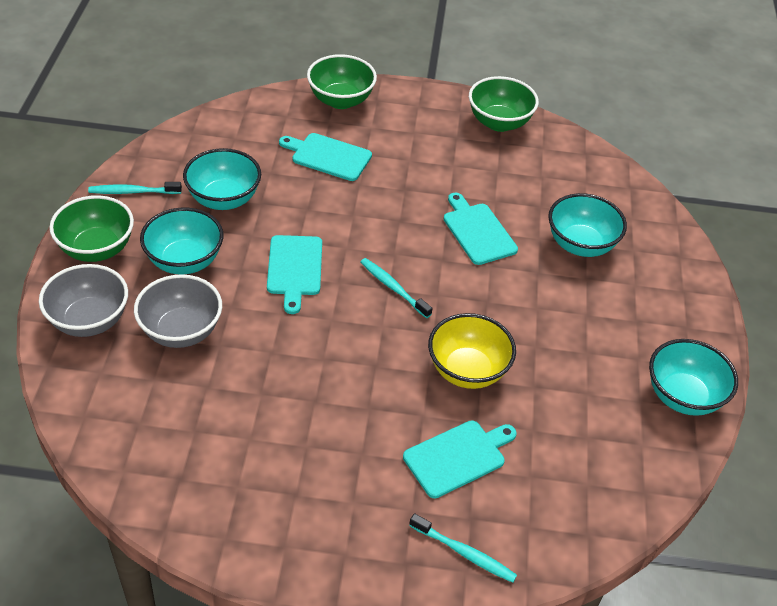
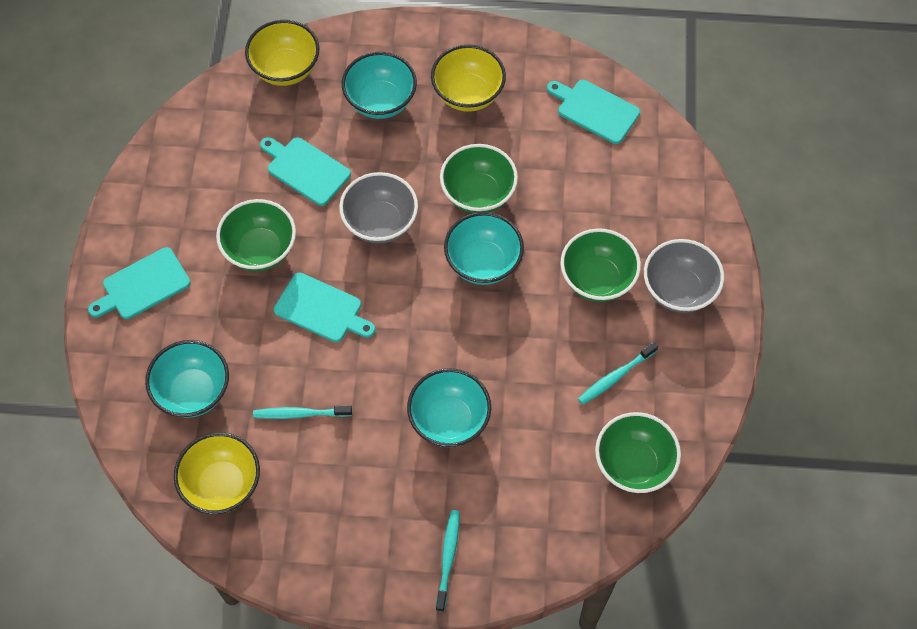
green bowl: 3 -> 4
yellow bowl: 1 -> 3

